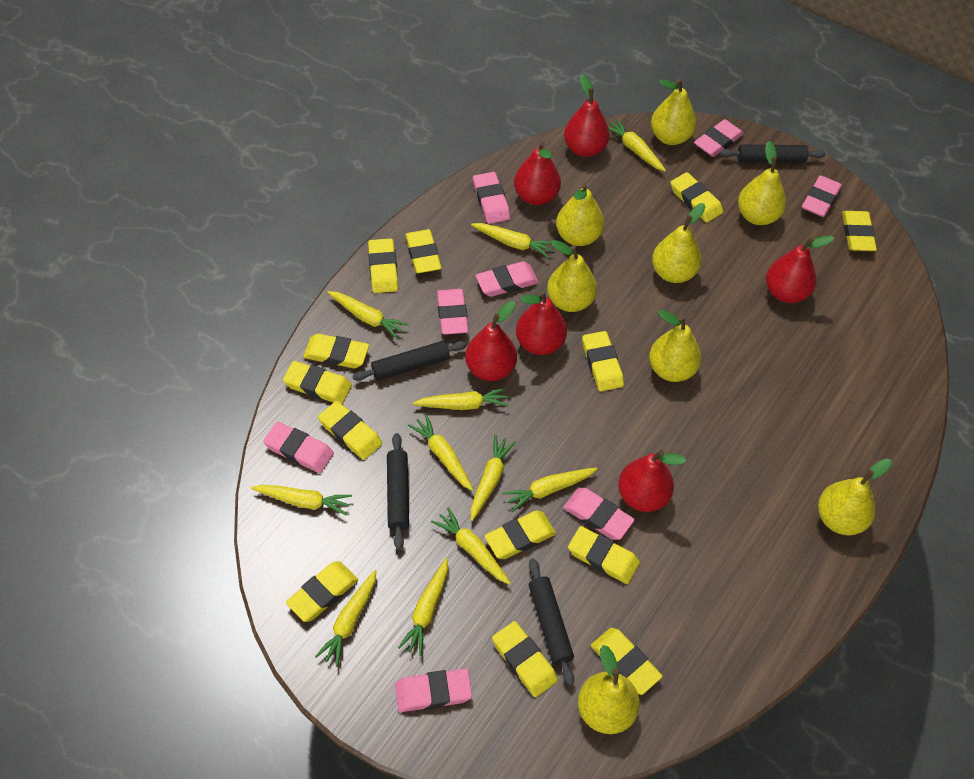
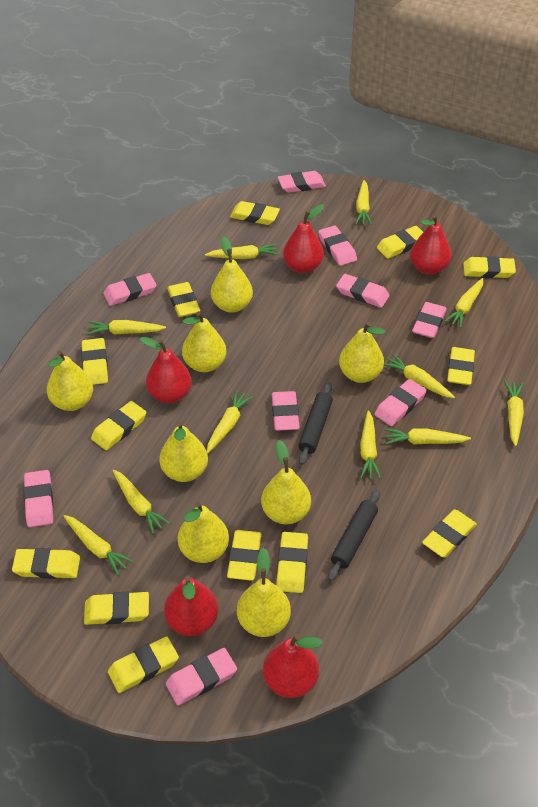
black rolling pin: 4 -> 2
pink eraser: 8 -> 9
red pear: 6 -> 5

